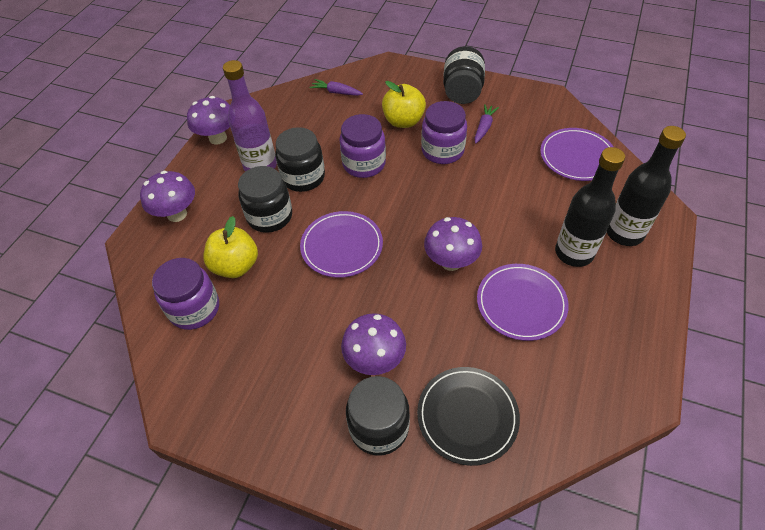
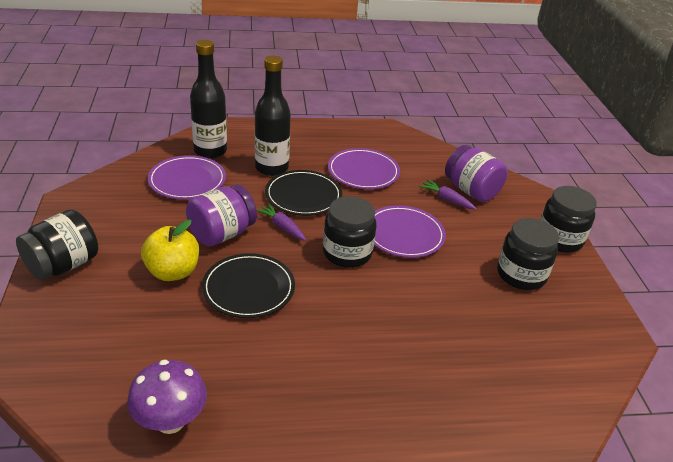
black plate: 1 -> 2
purple bottle: 1 -> 0
purple jar: 3 -> 2
purple mushroom: 4 -> 1
yellow apple: 2 -> 1

